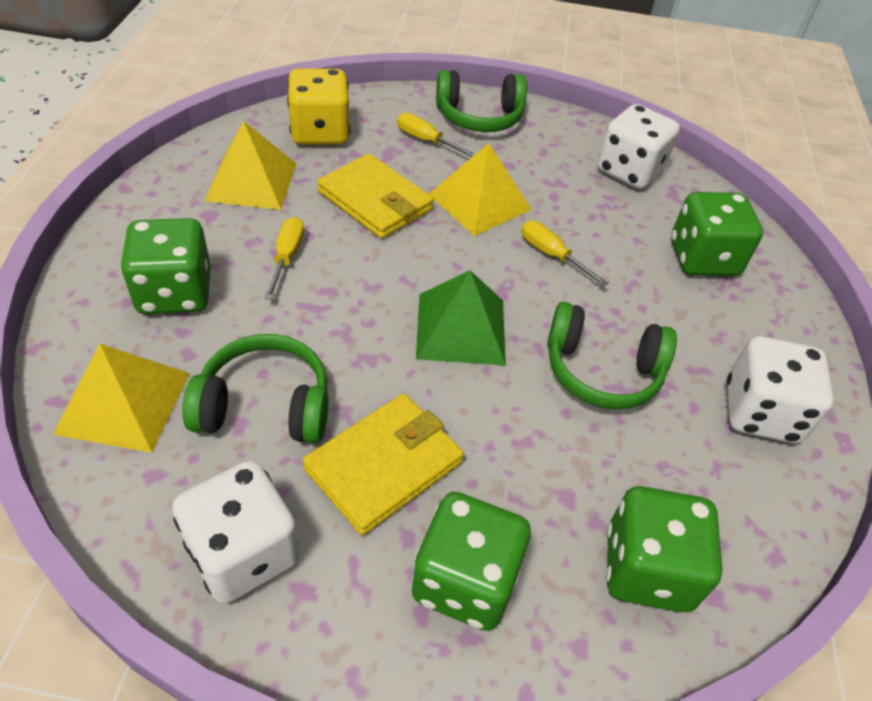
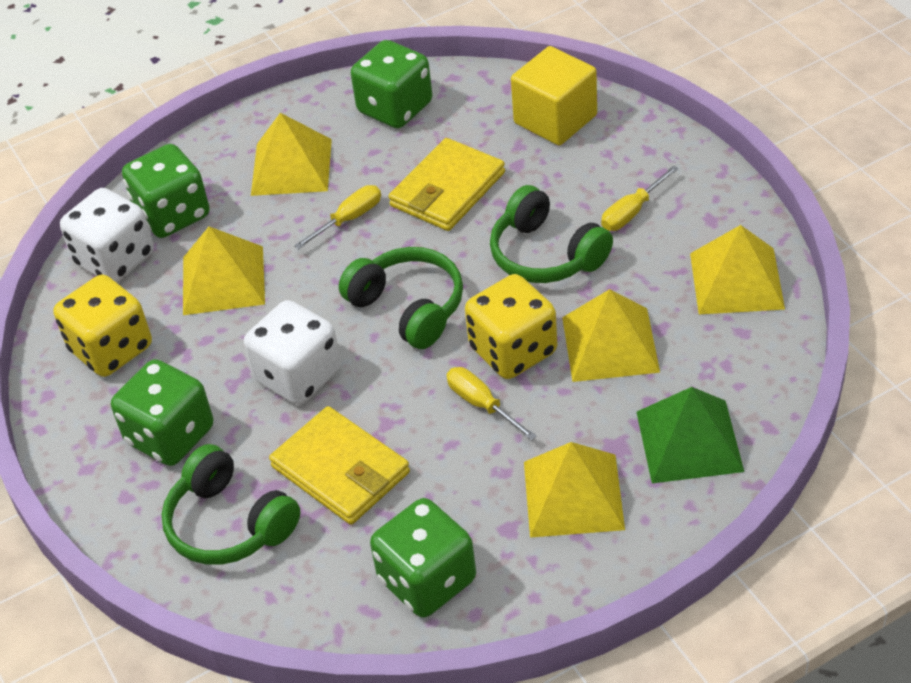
white dice: 3 -> 2
yellow cube: 0 -> 1
yellow dice: 1 -> 2
yellow pyramid: 3 -> 5

